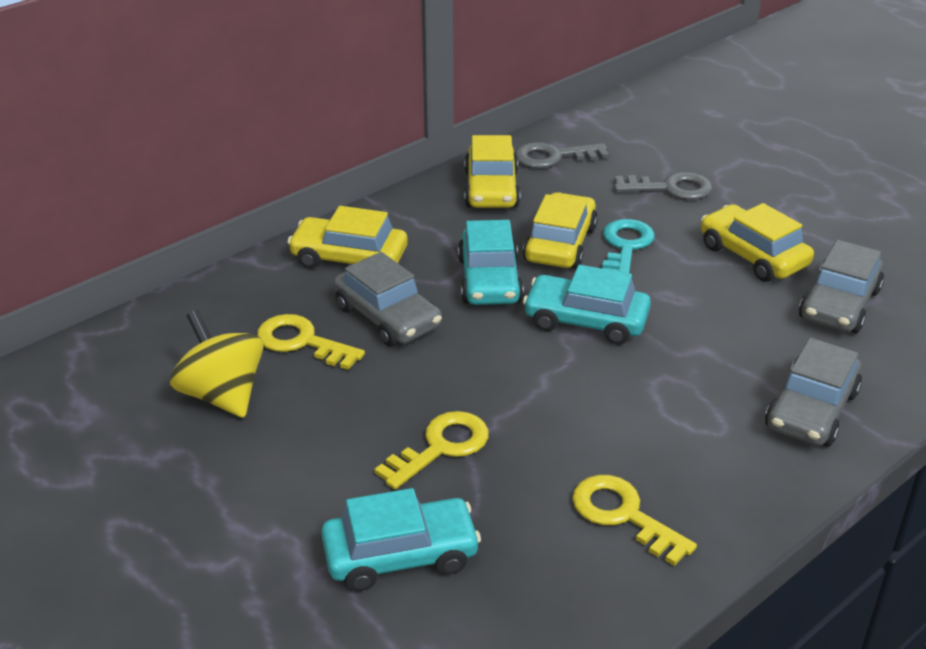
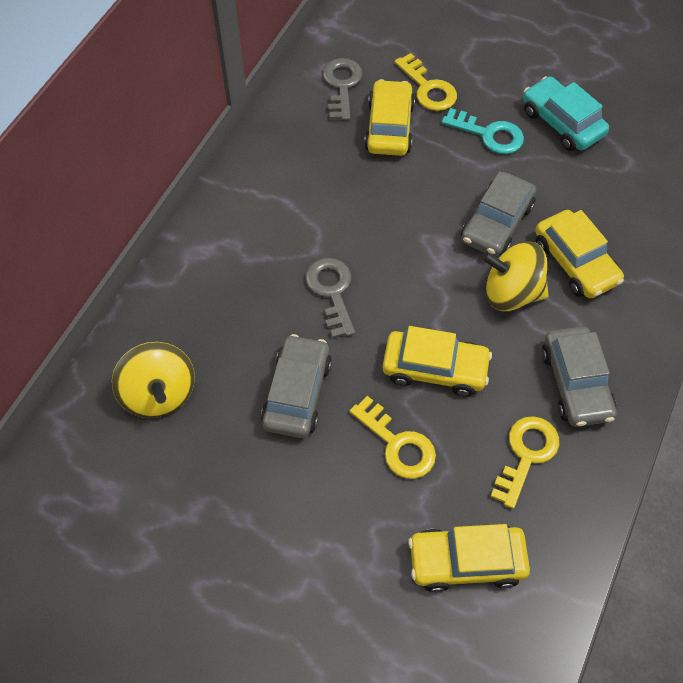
turquoise car: 3 -> 1
yellow spinning top: 1 -> 2

